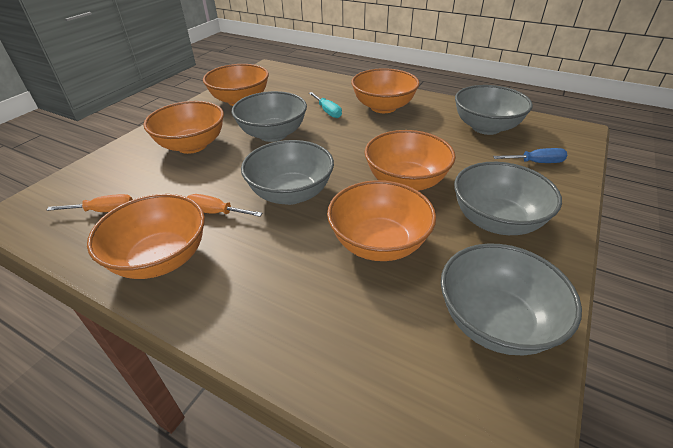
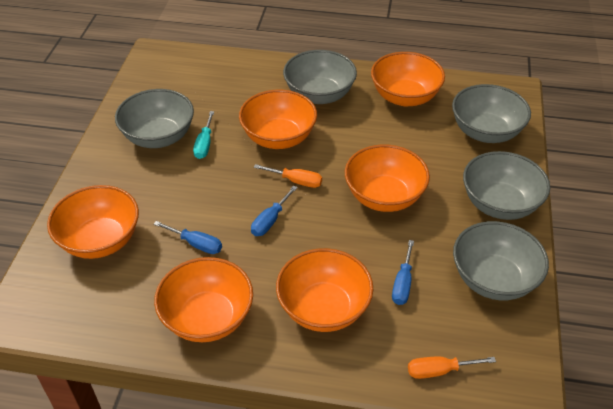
blue screwdriver: 1 -> 3

